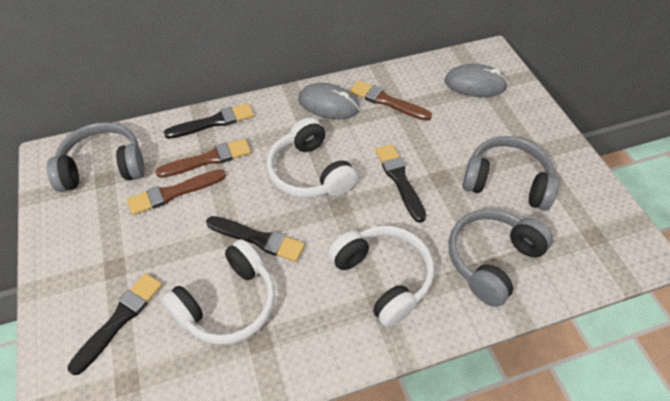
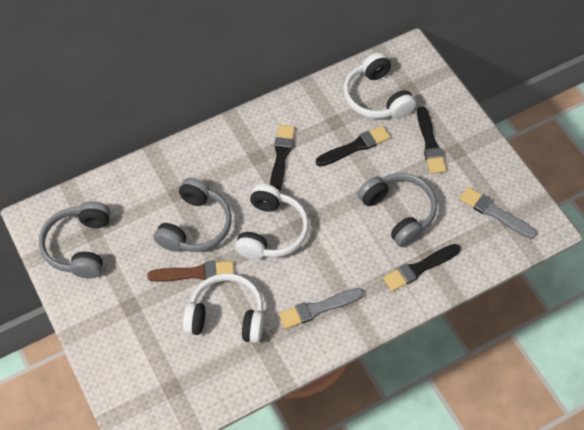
brown brush: 3 -> 1
grey brush: 0 -> 2
grey mouse: 2 -> 0

